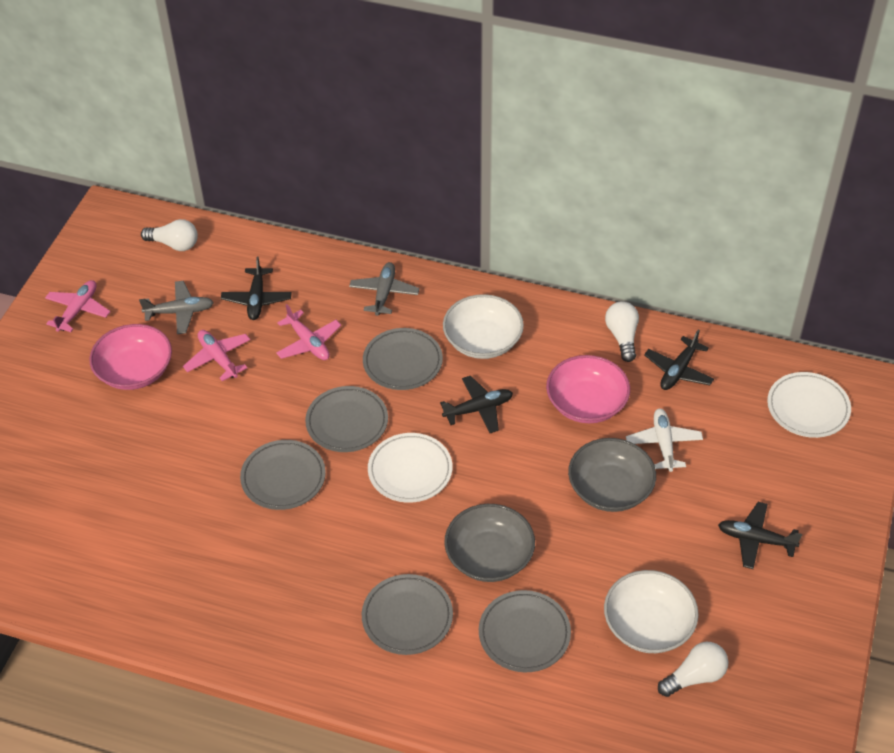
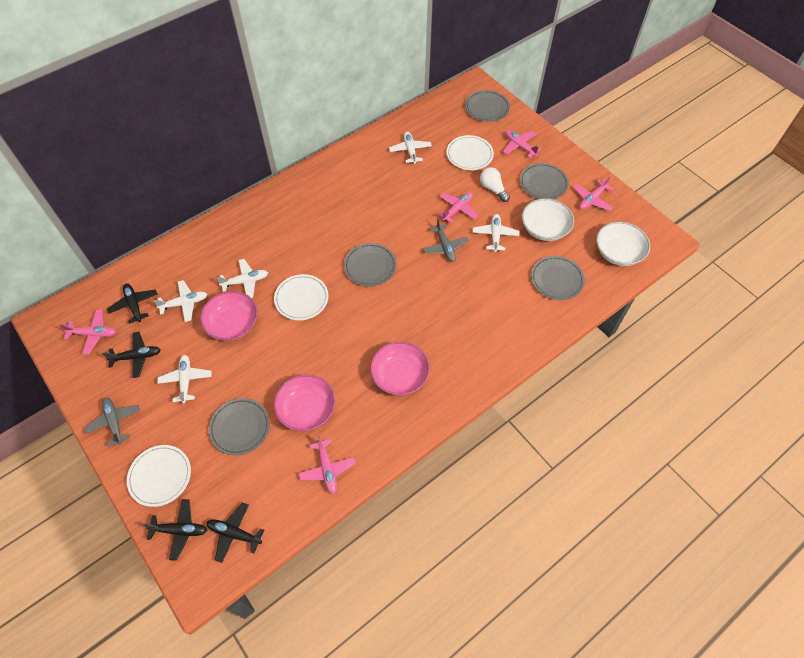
grey bowl: 2 -> 0
pink bowl: 2 -> 3
pink plane: 3 -> 5
white light bulb: 3 -> 1
white plane: 1 -> 5
white plate: 2 -> 3

